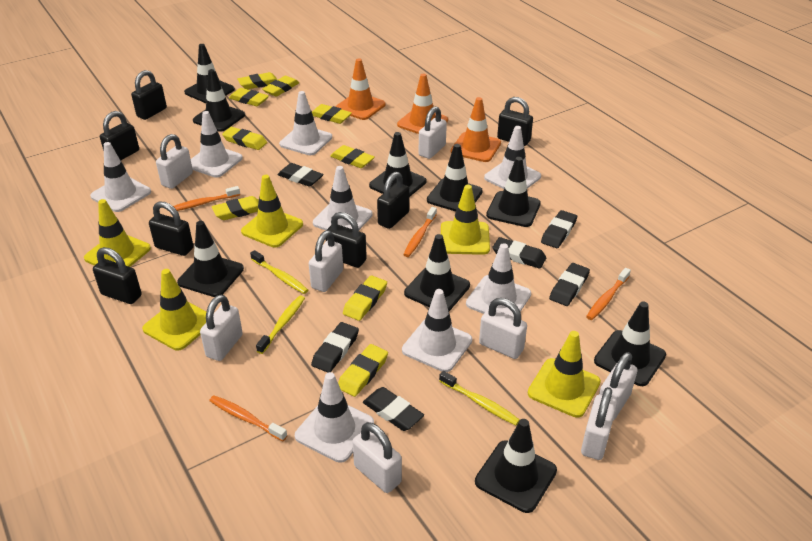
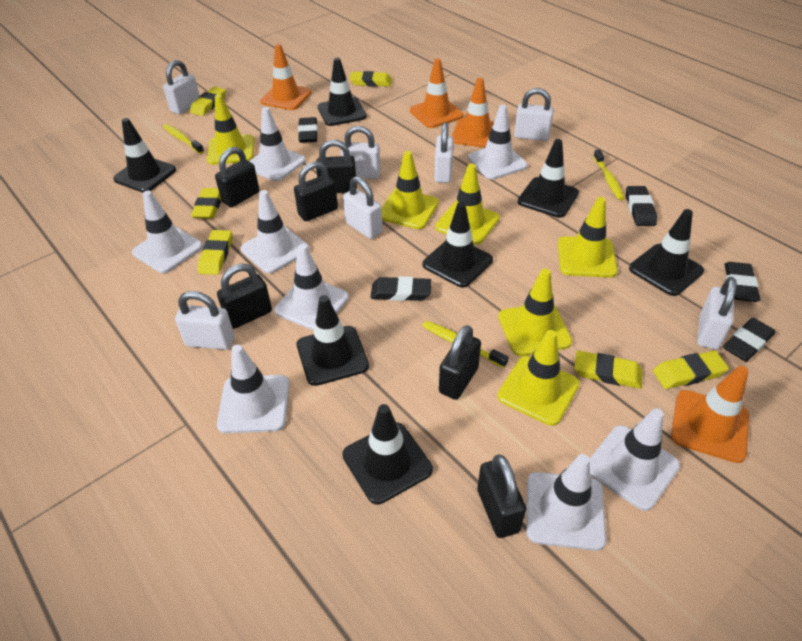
black eraser: 6 -> 5
black padlock: 7 -> 6
black traffic cone: 9 -> 7
orange toothbrush: 4 -> 0
orange traffic cone: 3 -> 4
white padlock: 8 -> 7
yellow eraser: 9 -> 6
yellow traffic cone: 5 -> 6

